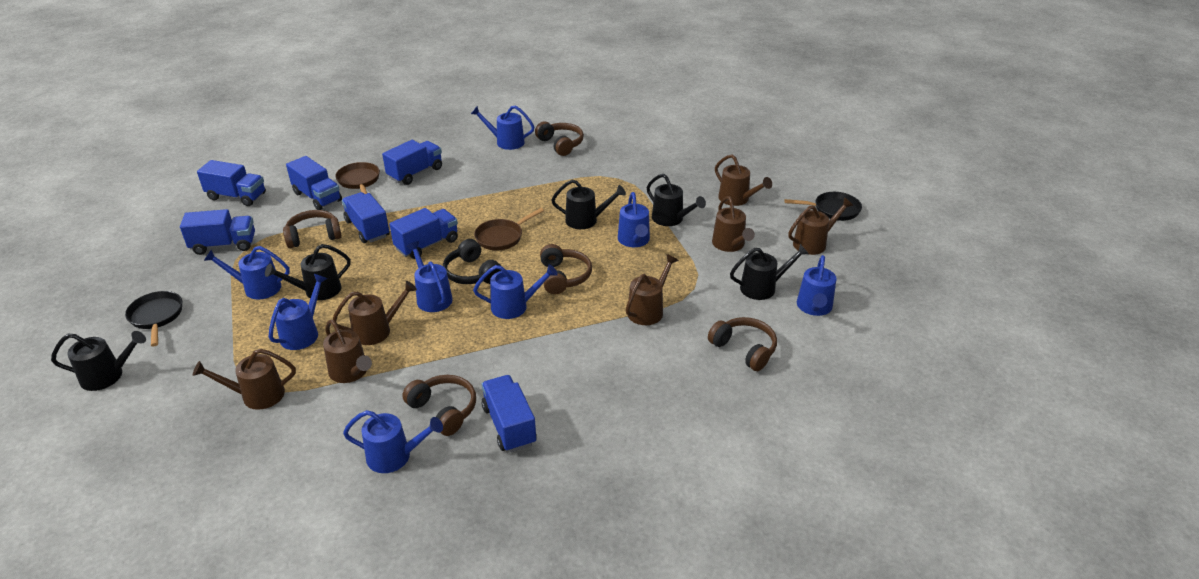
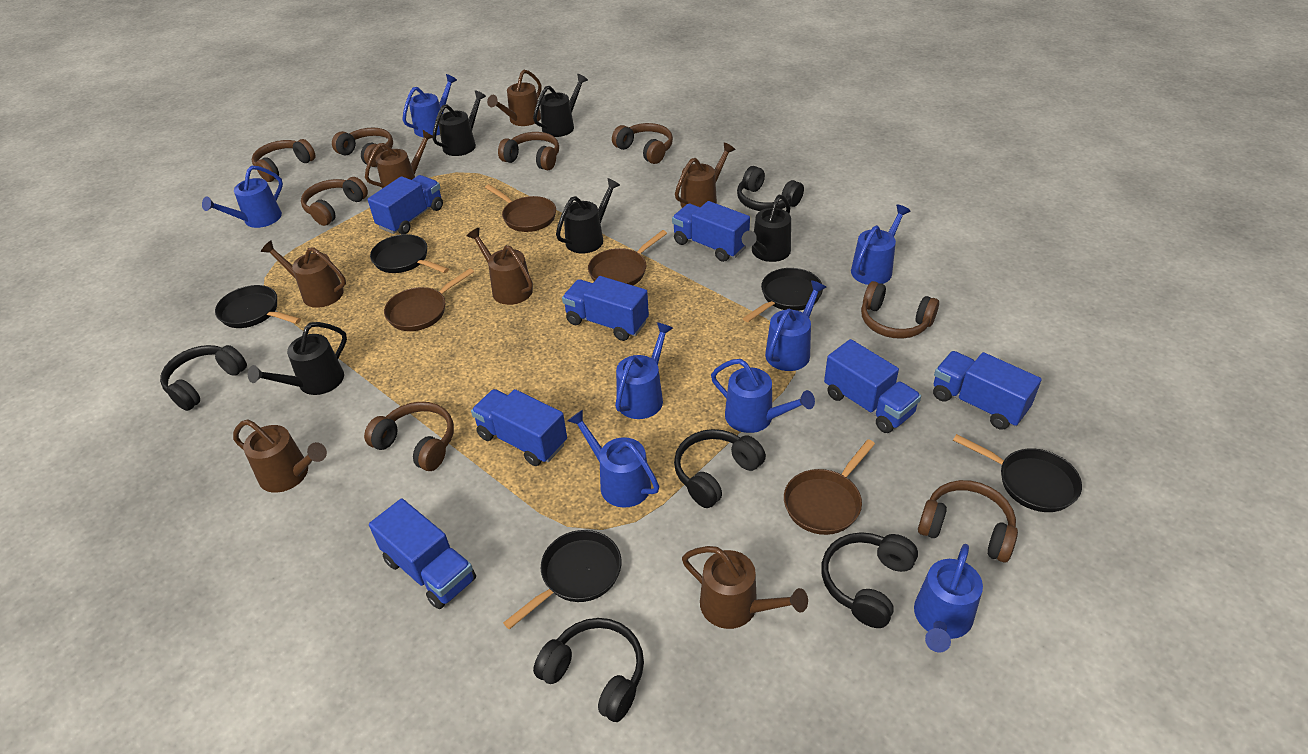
black headphones: 1 -> 5
black pan: 2 -> 5
brown headphones: 5 -> 8
brown pan: 2 -> 4

